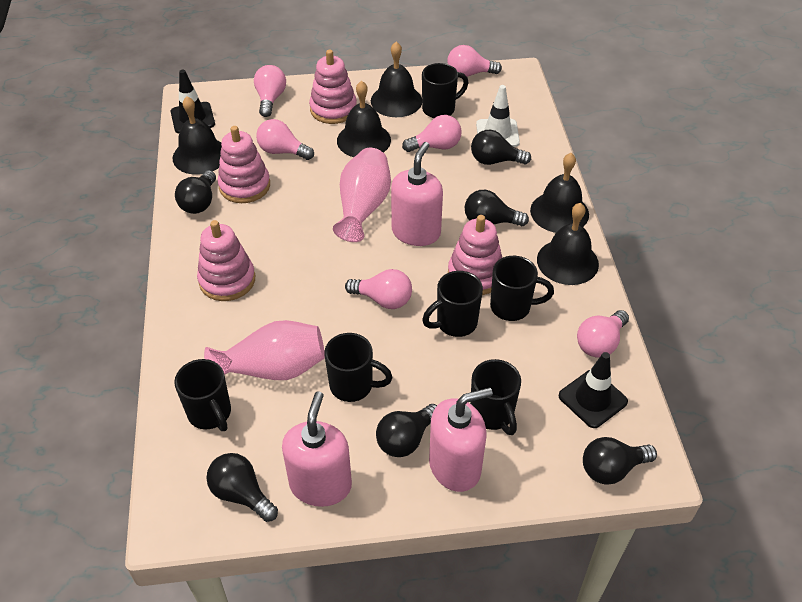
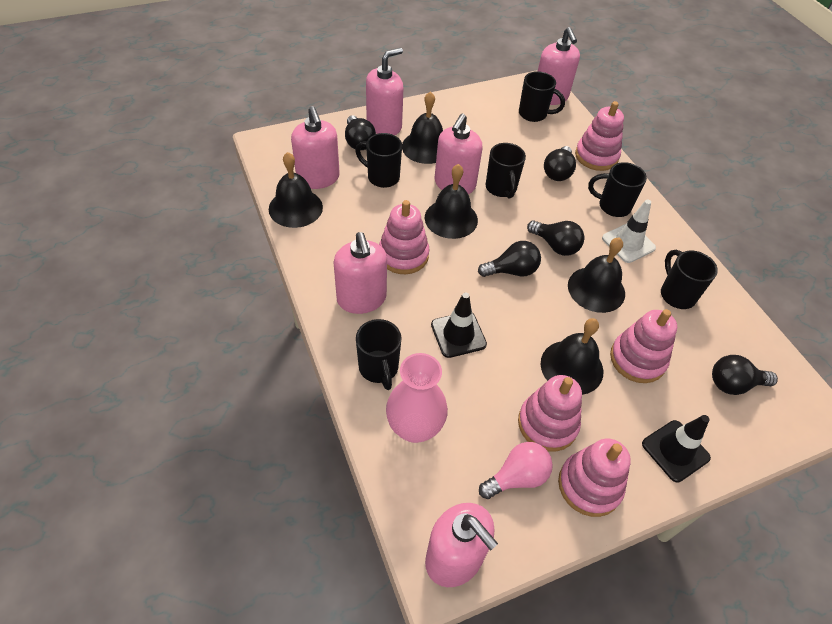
black light bulb: 6 -> 5
pink light bulb: 6 -> 1
pink soap dispenser: 3 -> 6
pink stacking toy: 4 -> 5
pink vase: 2 -> 1

